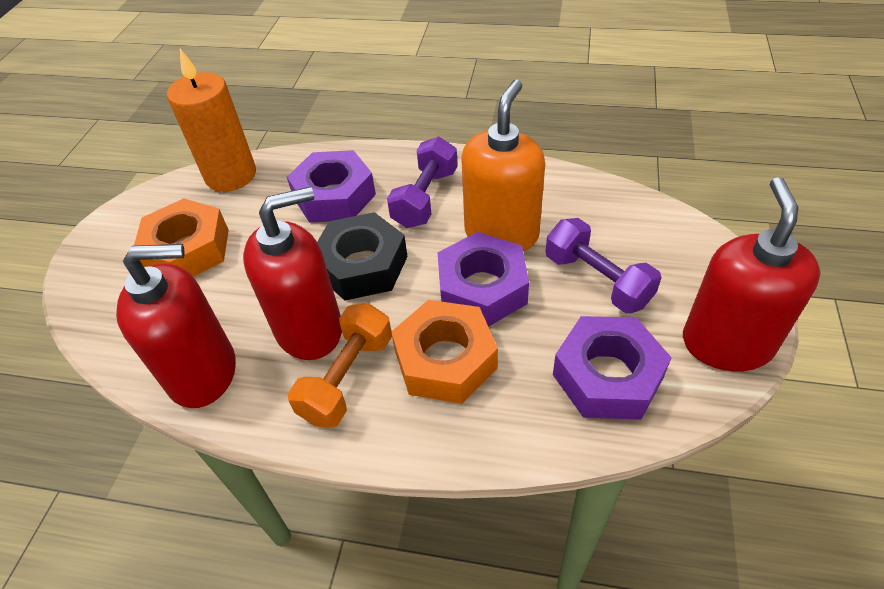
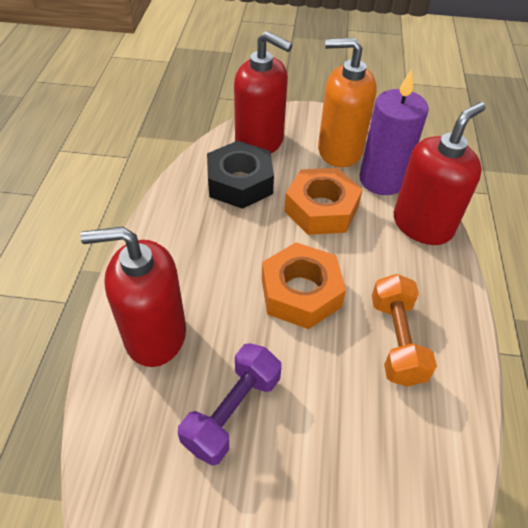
orange candle: 1 -> 0
purple candle: 0 -> 1
purple dumbbell: 2 -> 1
purple nut: 3 -> 0

